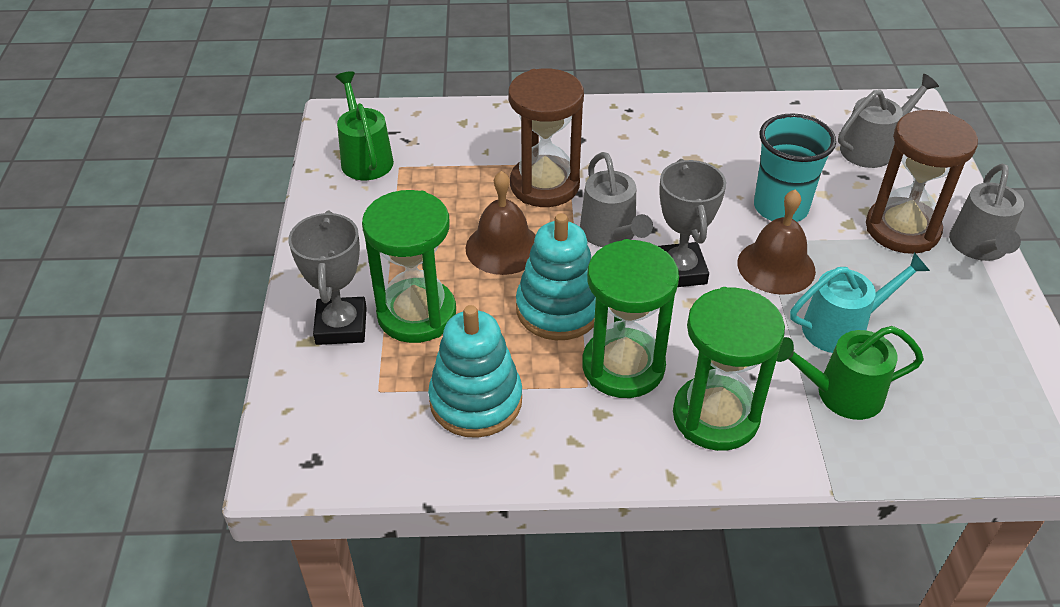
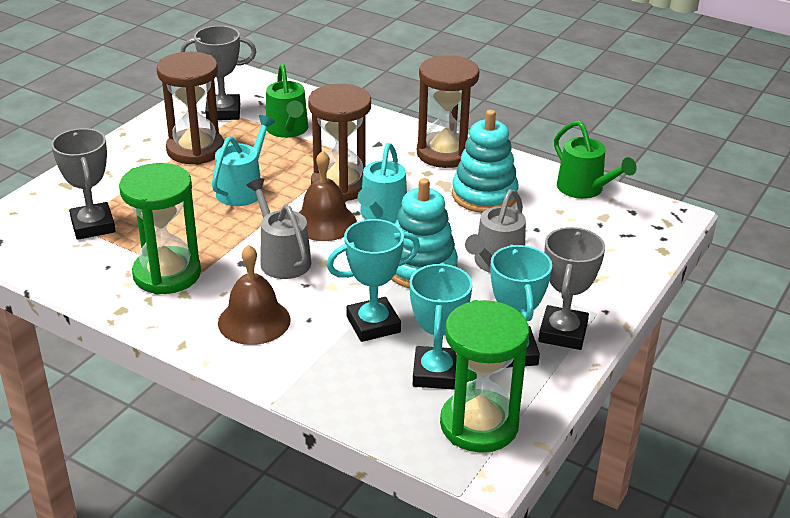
brown hourglass: 2 -> 3
green hourglass: 3 -> 2
grey trophy: 2 -> 3
grey watering can: 3 -> 2
turquoise cup: 1 -> 0
turquoise trophy: 0 -> 3
turquoise watering can: 1 -> 2

